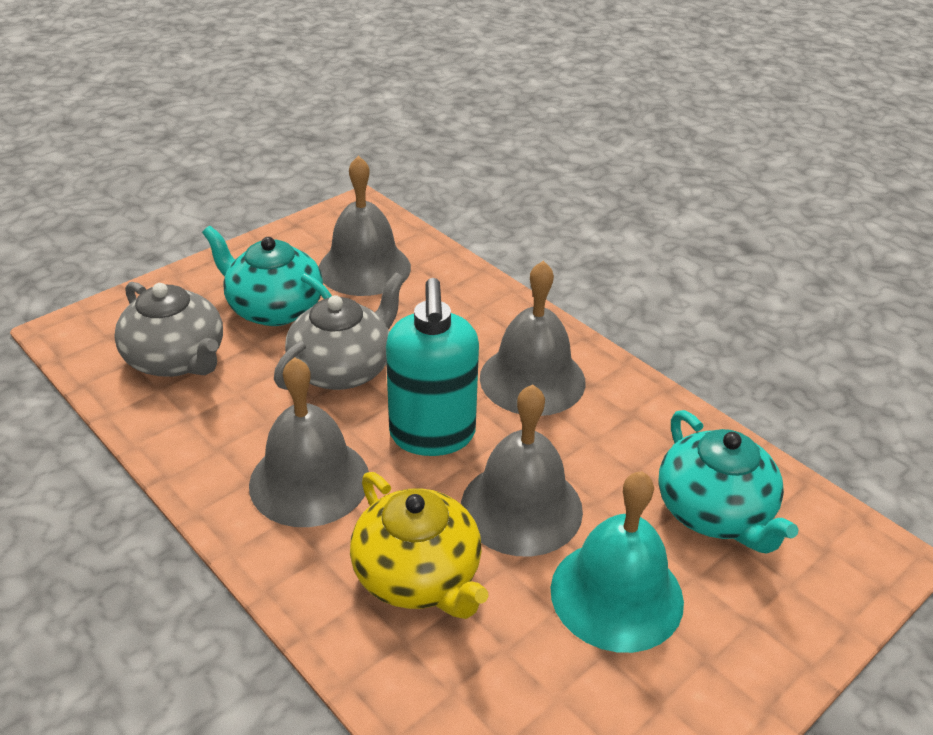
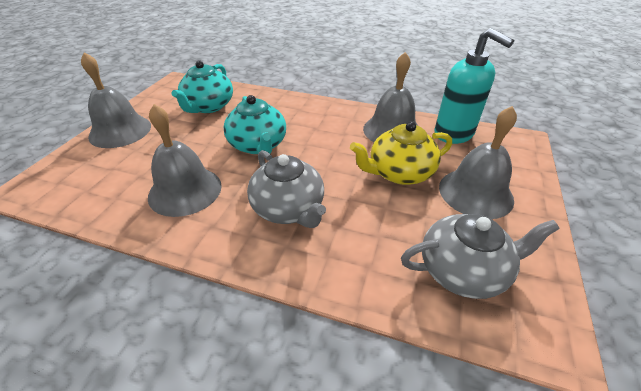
turquoise bell: 1 -> 0

